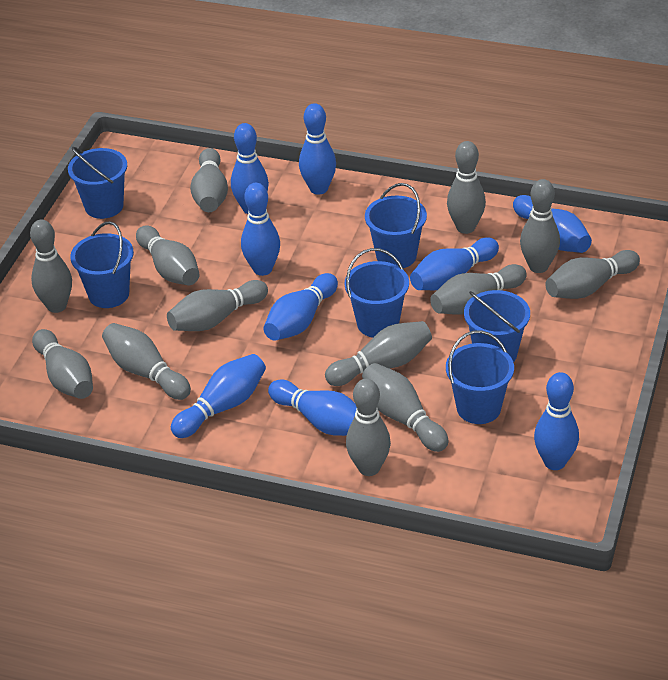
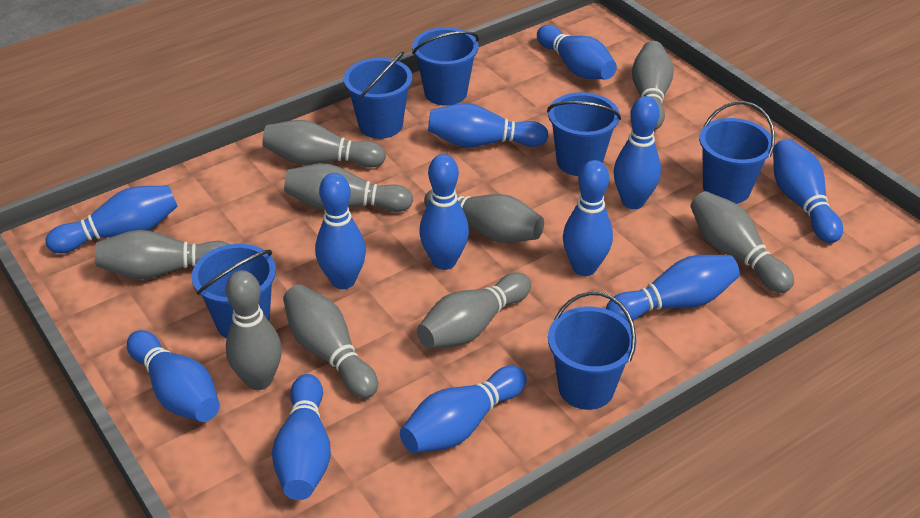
blue bowling pin: 9 -> 12
grey bowling pin: 13 -> 9

